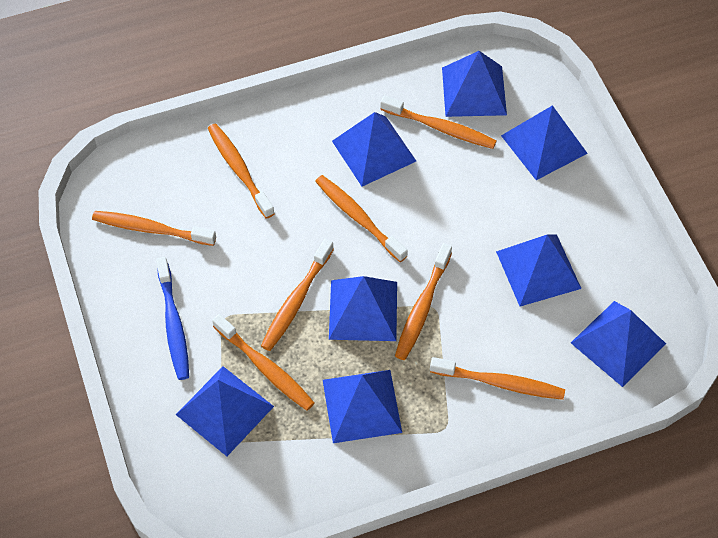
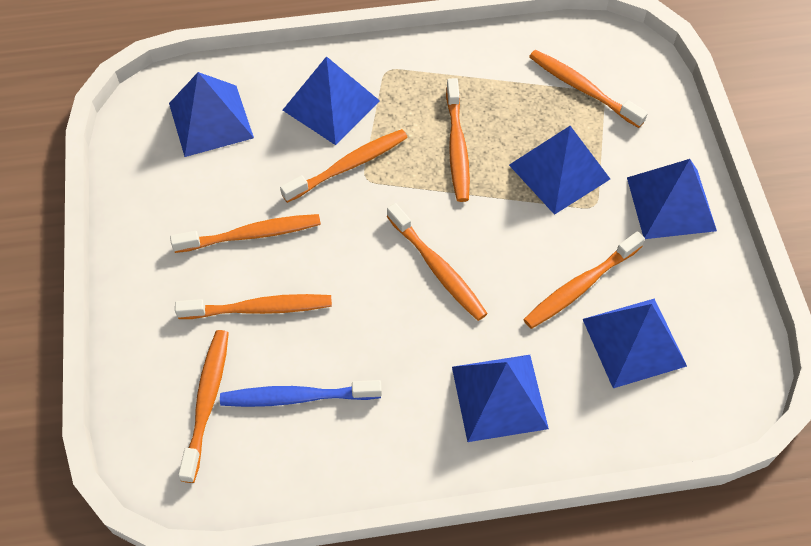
blue pyramid: 8 -> 6

